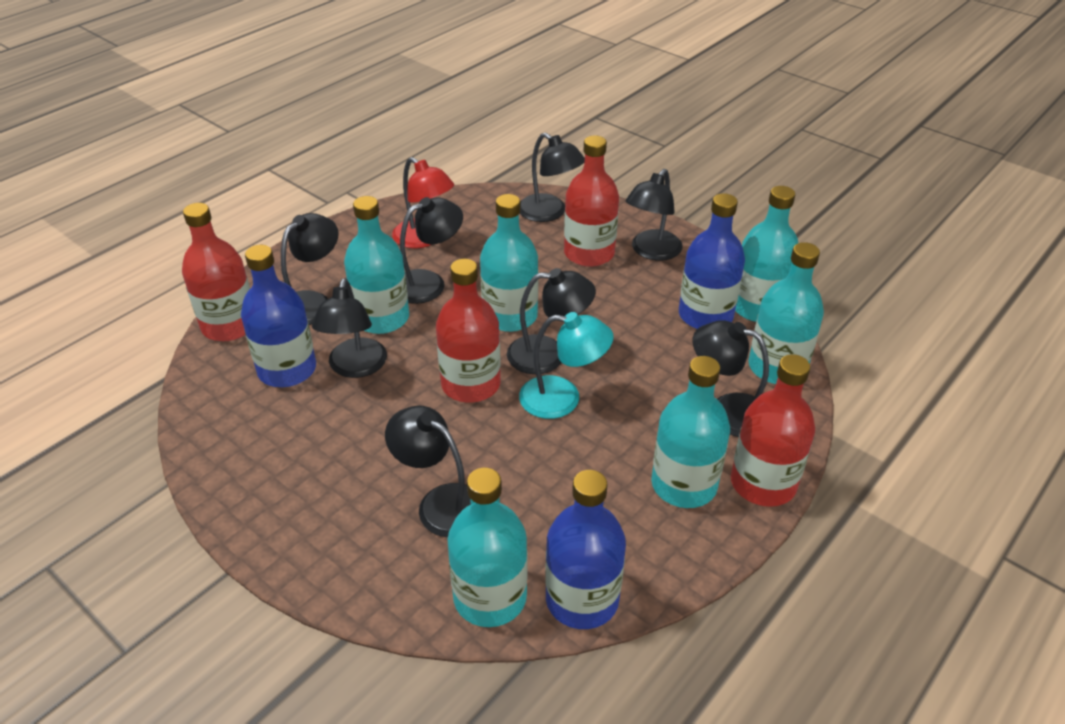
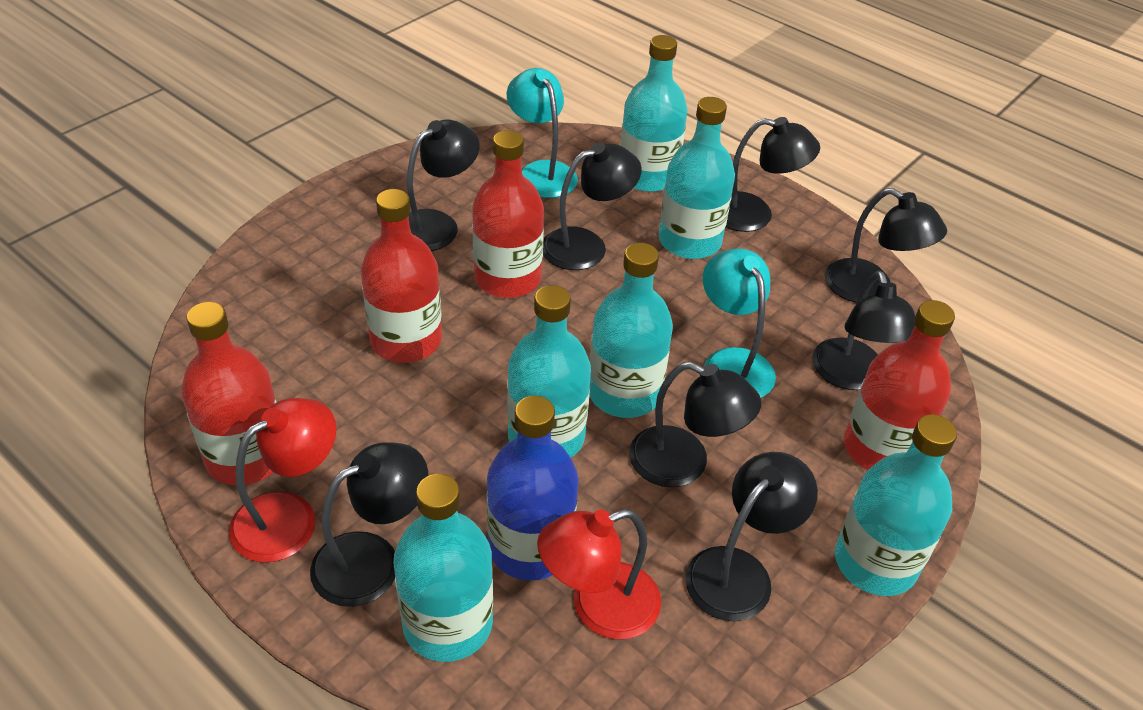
blue bottle: 3 -> 1
red lamp: 1 -> 2
turquoise lamp: 1 -> 2

